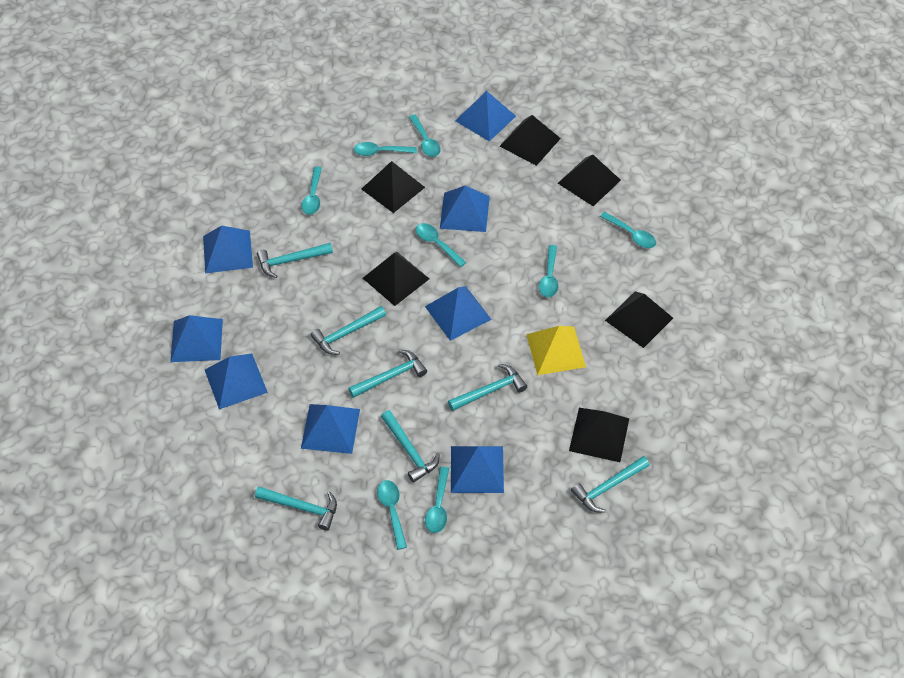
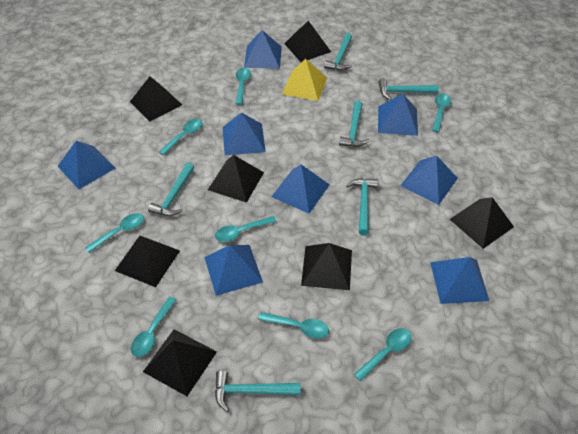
black pyramid: 6 -> 7
turquoise hammer: 7 -> 6

